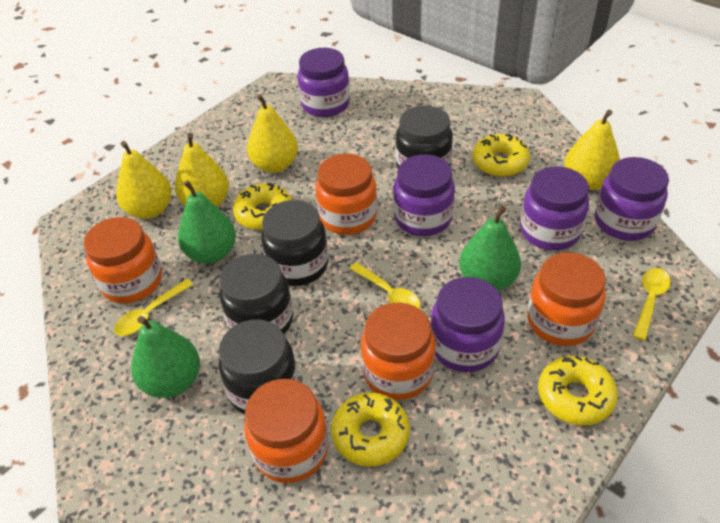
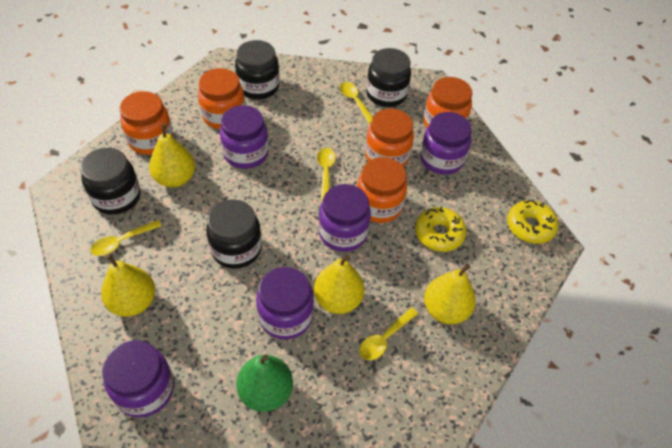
green pear: 3 -> 1
yellow donut: 4 -> 2
yellow spoon: 3 -> 4

